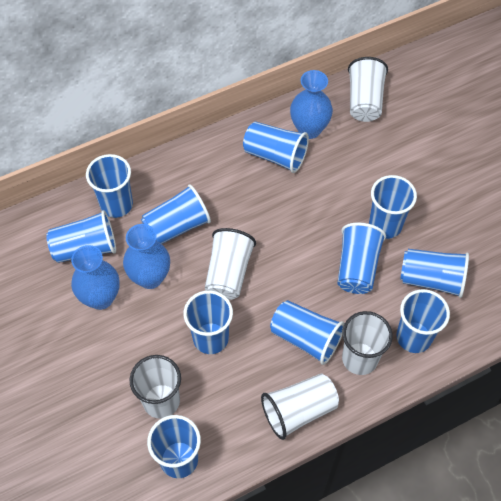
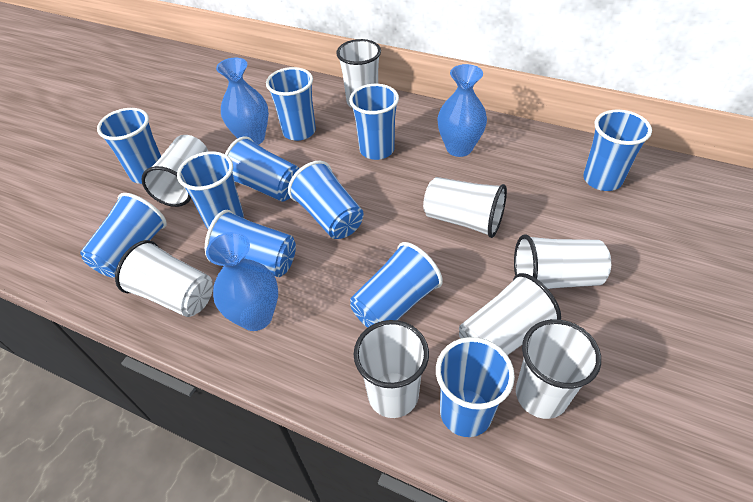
white cup: 5 -> 8

